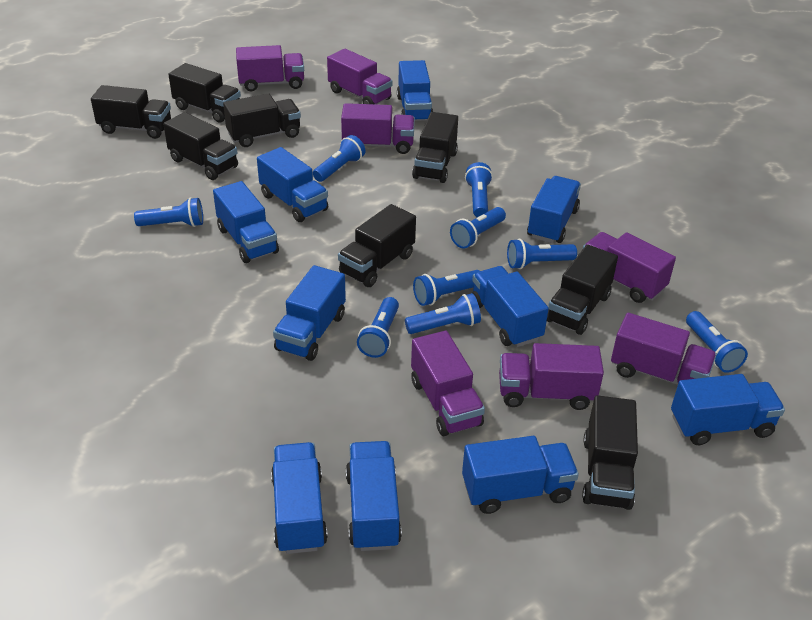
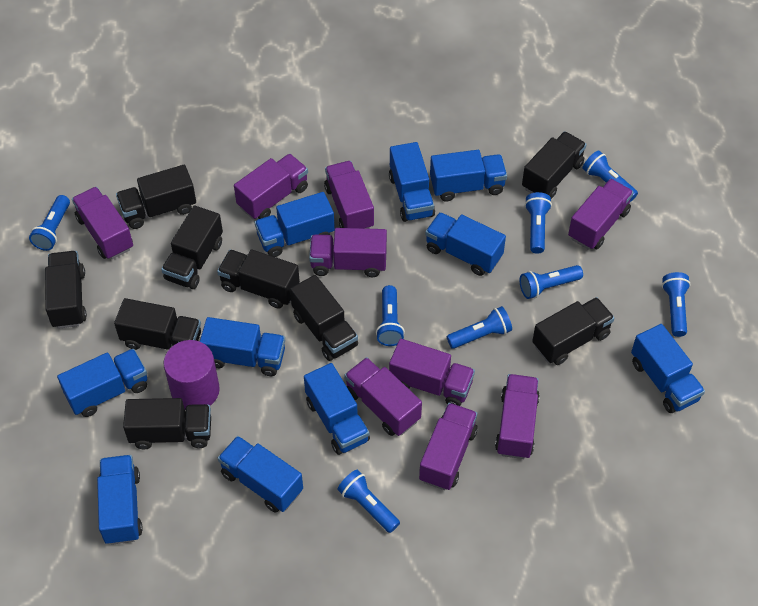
black truck: 8 -> 9
blue flashlight: 9 -> 8
purple cylinder: 0 -> 1
purple truck: 7 -> 9

